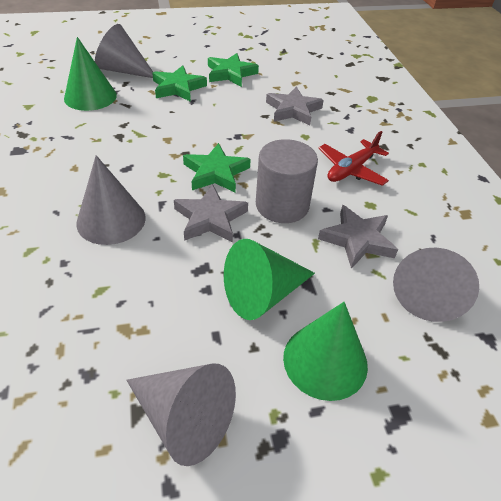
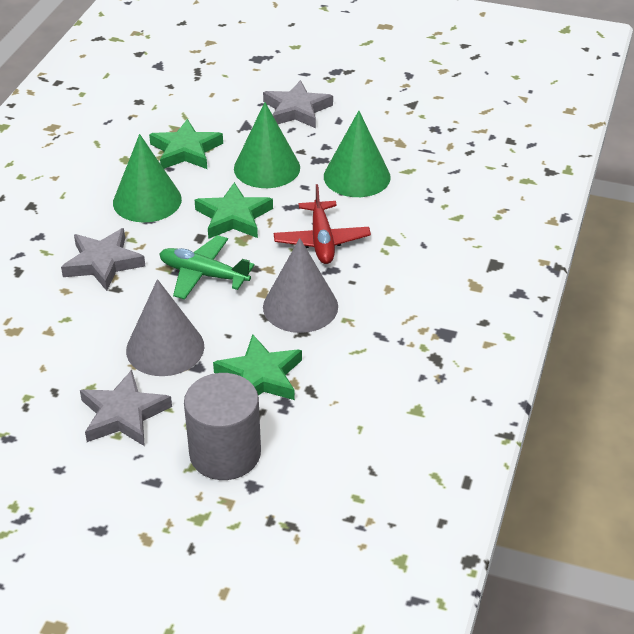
green plane: 0 -> 1
grey cone: 4 -> 2

